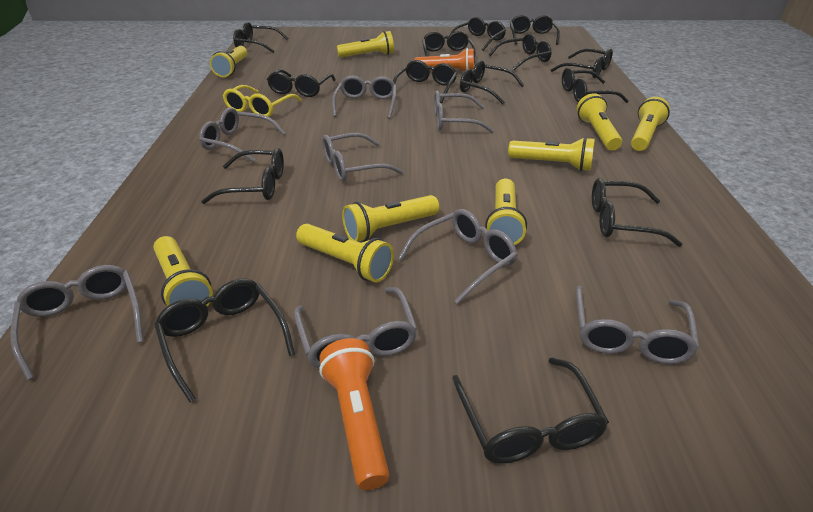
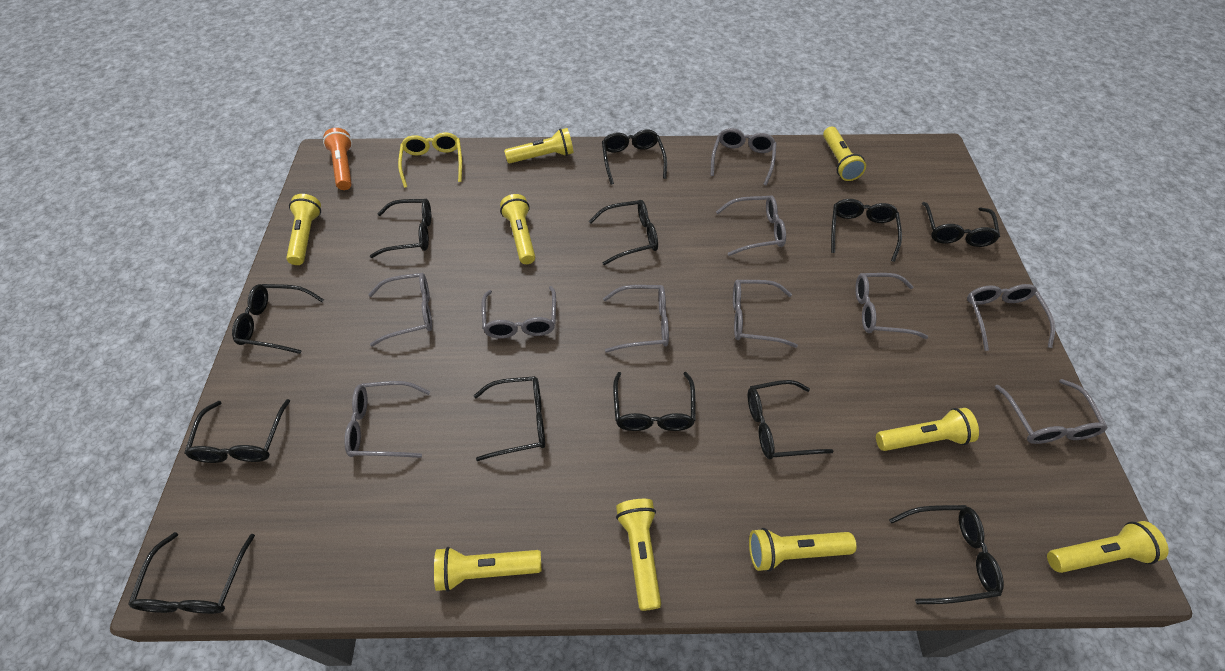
black glasses: 14 -> 12
grey glasses: 8 -> 10
orange flashlight: 2 -> 1

